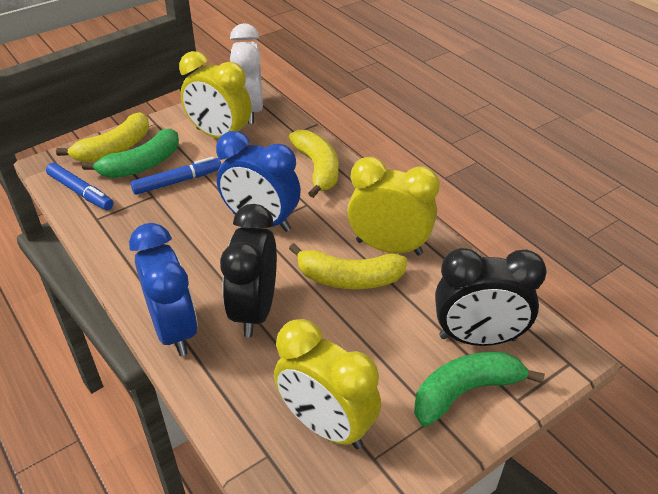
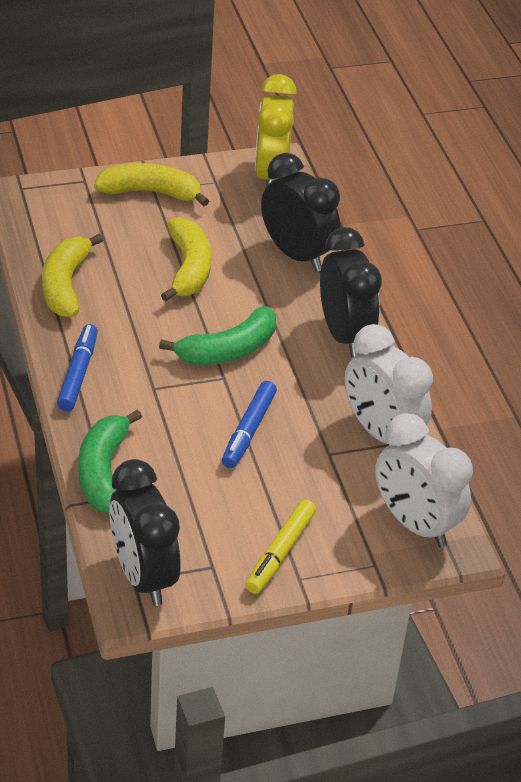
black clock: 2 -> 3
blue clock: 2 -> 0
white clock: 1 -> 2
yellow clock: 3 -> 1
yellow marker: 0 -> 1

